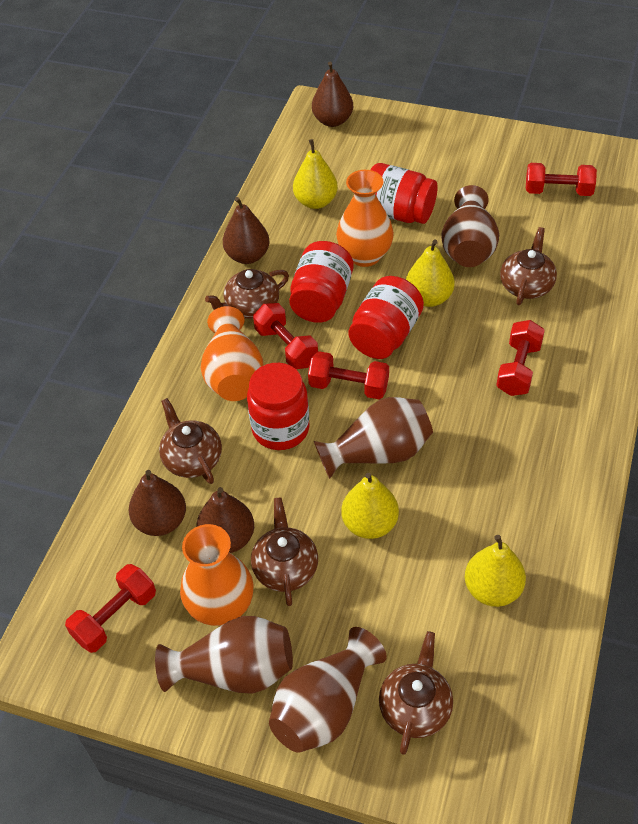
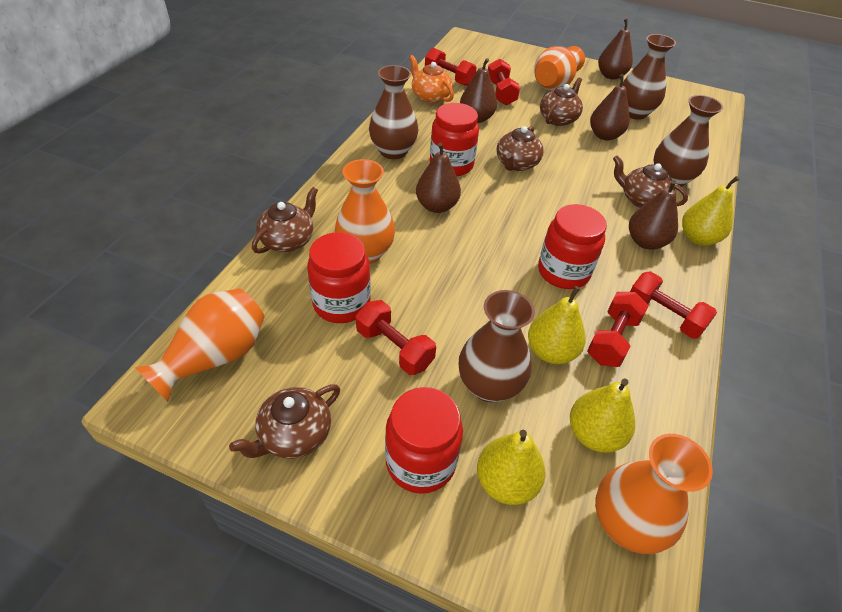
brown pear: 4 -> 5
orange teapot: 0 -> 1
orange vase: 3 -> 4

